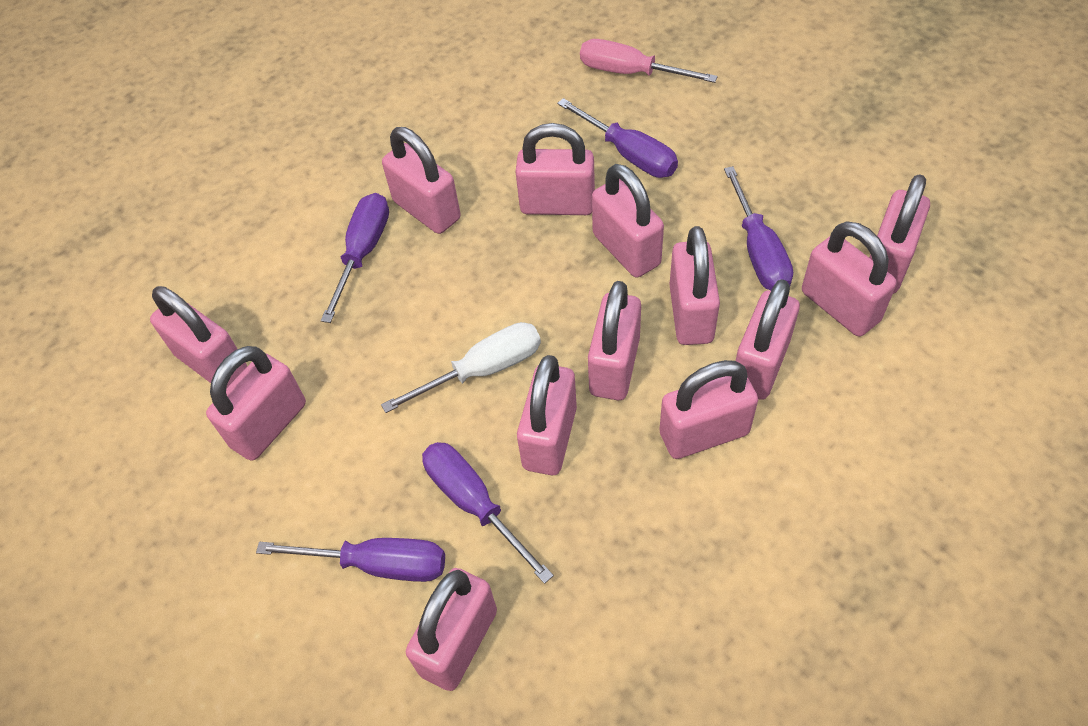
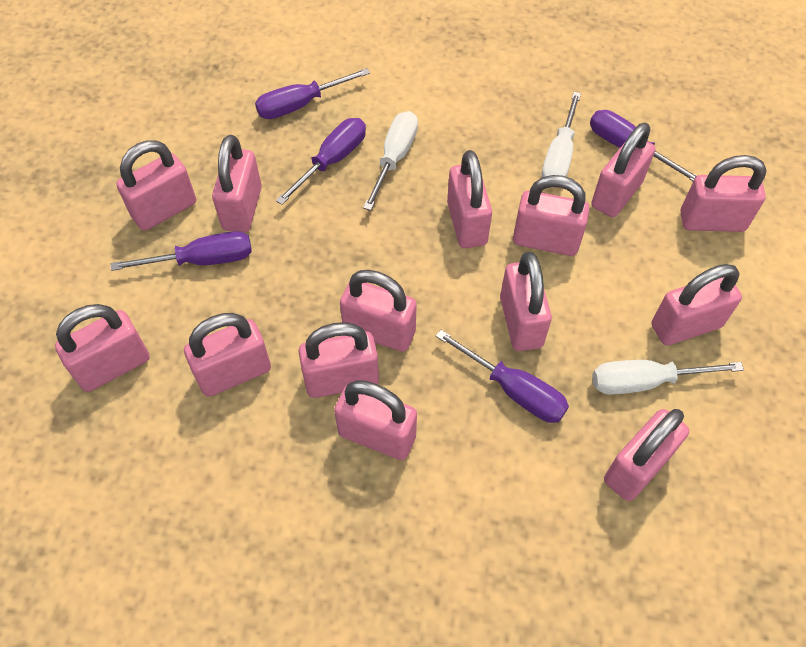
pink padlock: 13 -> 14
pink screwdriver: 1 -> 0
white screwdriver: 1 -> 3

